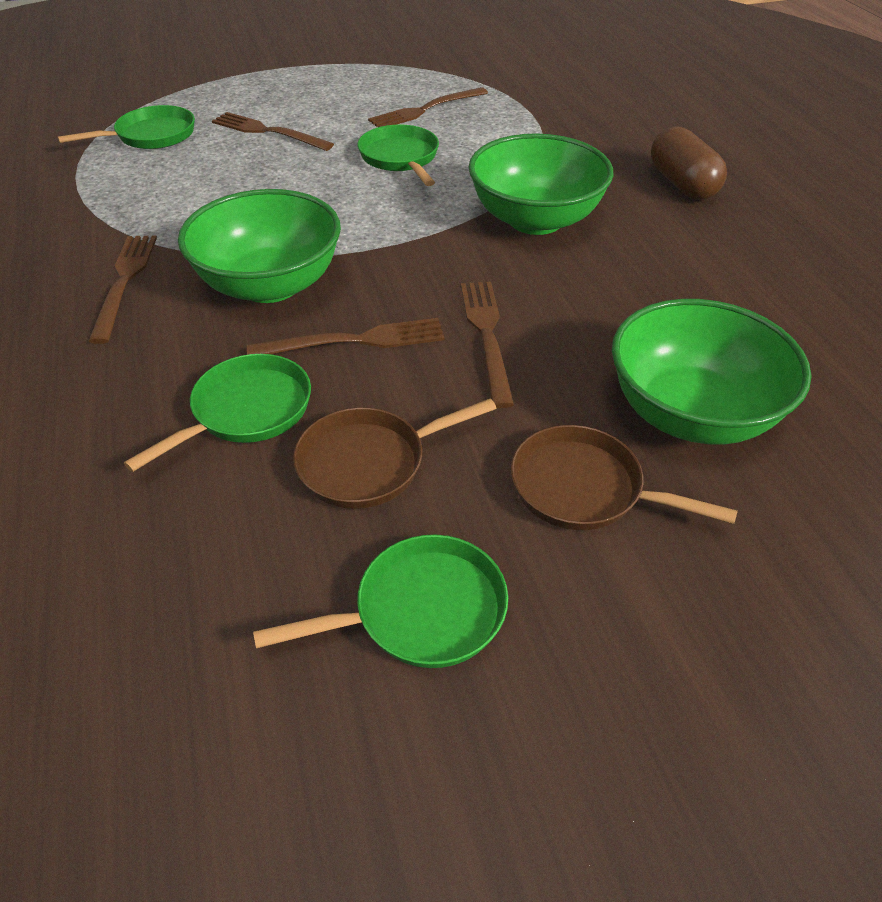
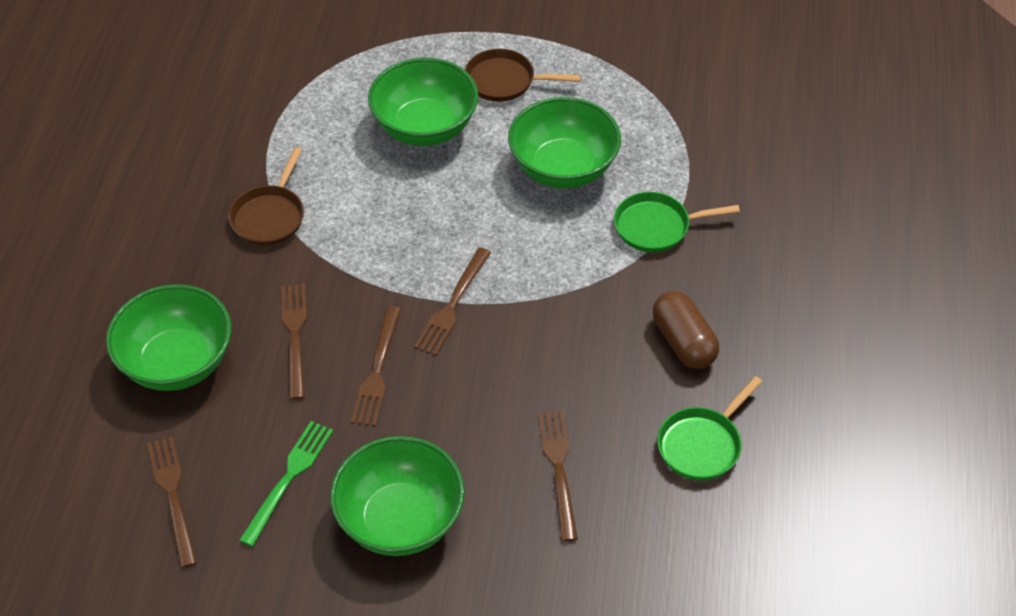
green bowl: 3 -> 4
green fork: 0 -> 1
green pan: 4 -> 2

